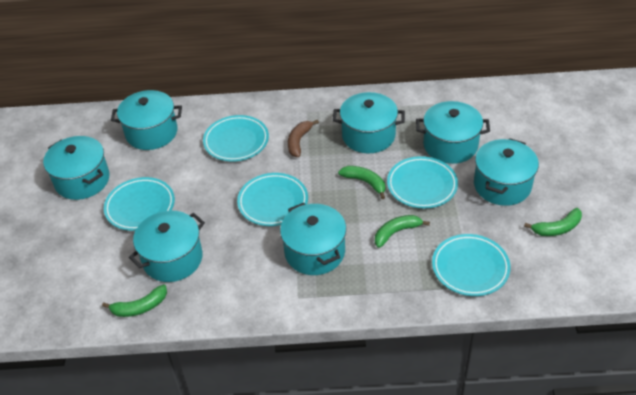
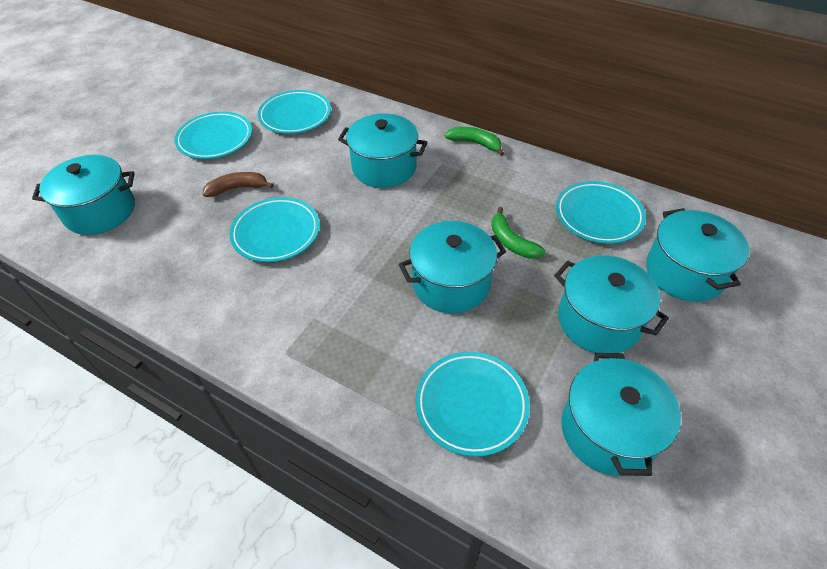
green banana: 4 -> 2
turquoise pot: 7 -> 6

